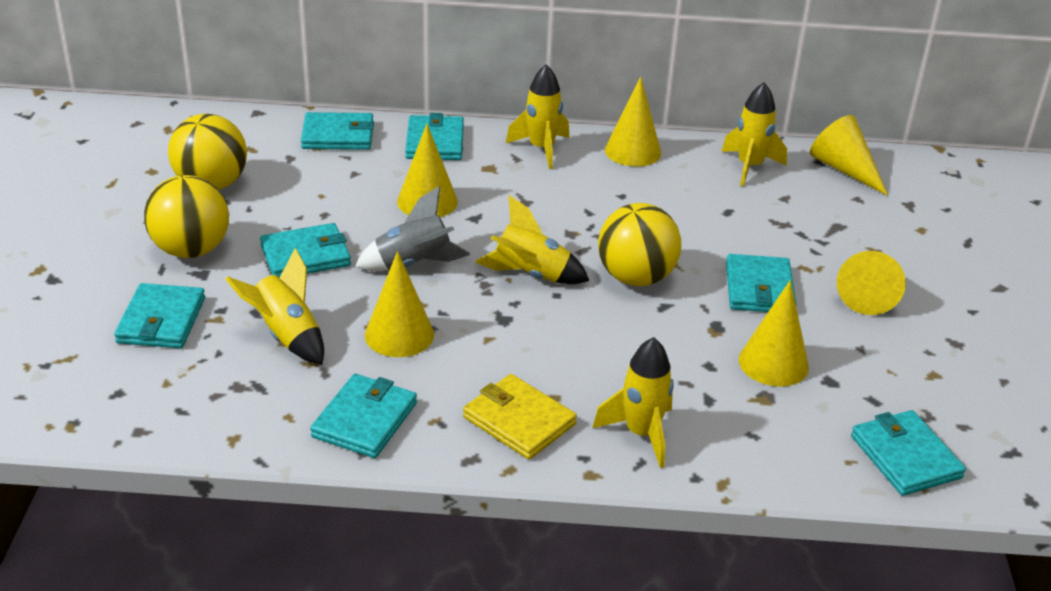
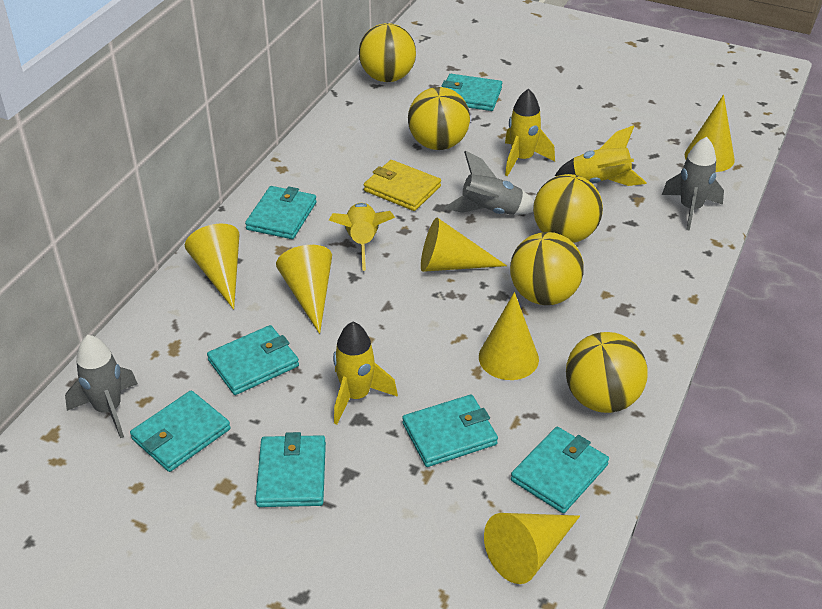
grey rocket: 1 -> 3
yellow ball: 3 -> 5
yellow rocket: 5 -> 4

